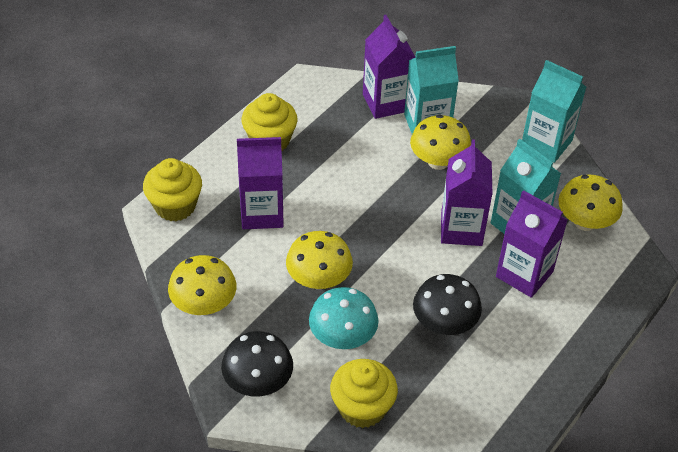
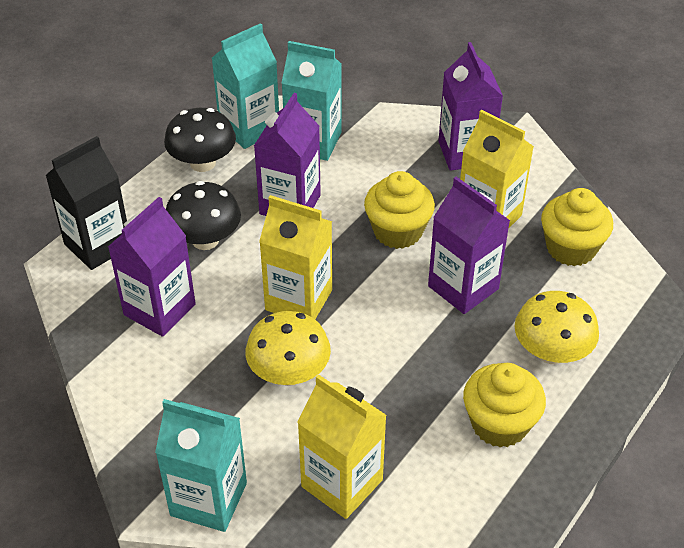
black carton: 0 -> 1
turquoise mushroom: 1 -> 0
yellow carton: 0 -> 3
yellow mushroom: 4 -> 2

